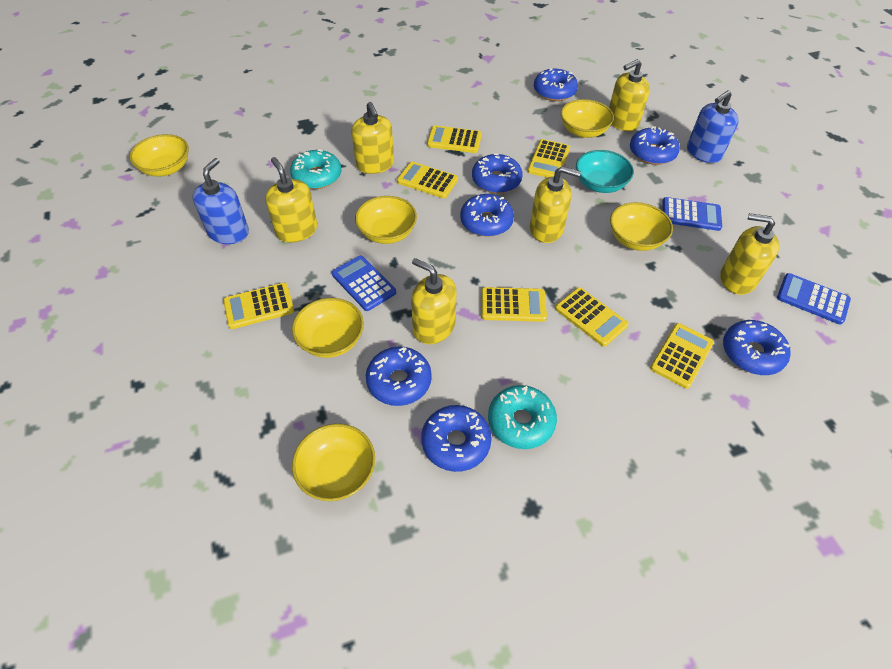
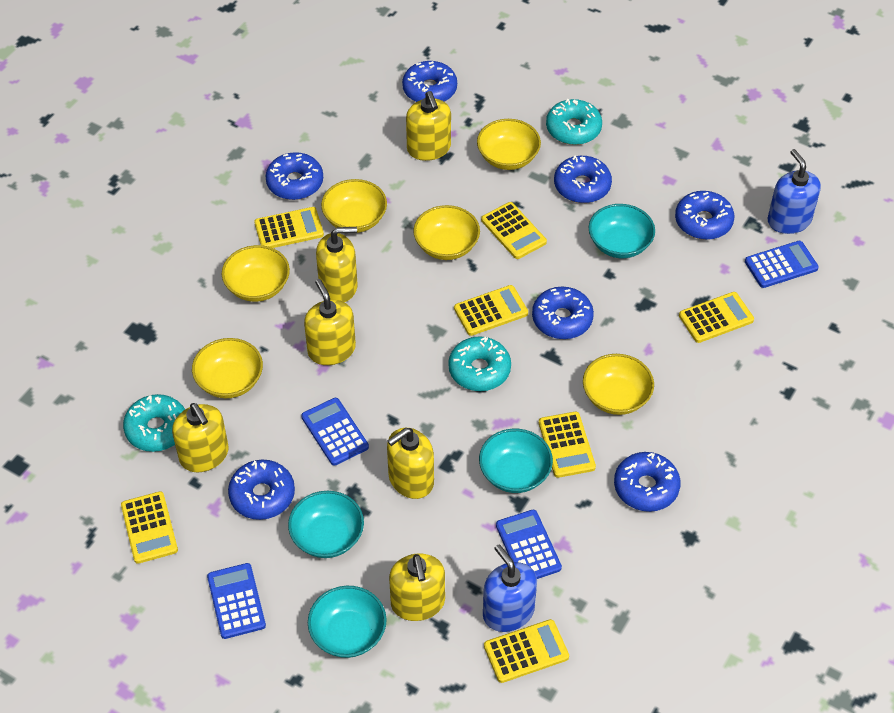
blue calculator: 3 -> 4
turquoise bowl: 1 -> 4
turquoise donut: 2 -> 3

